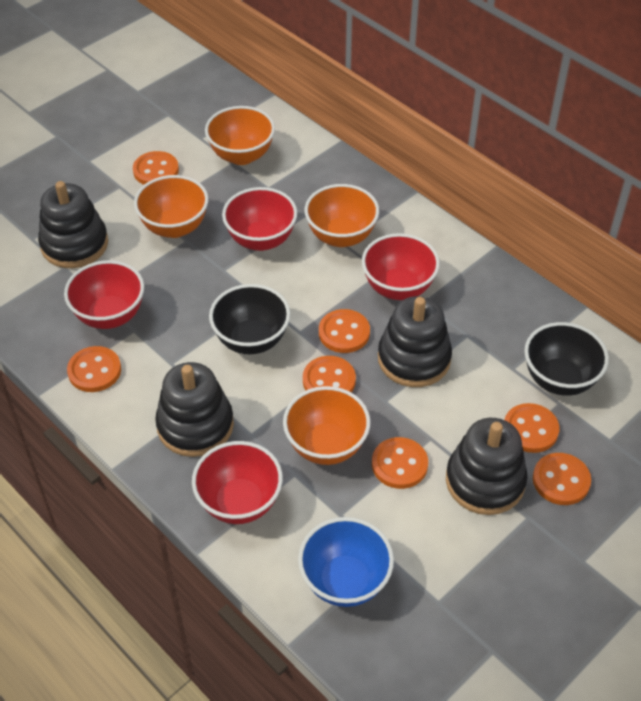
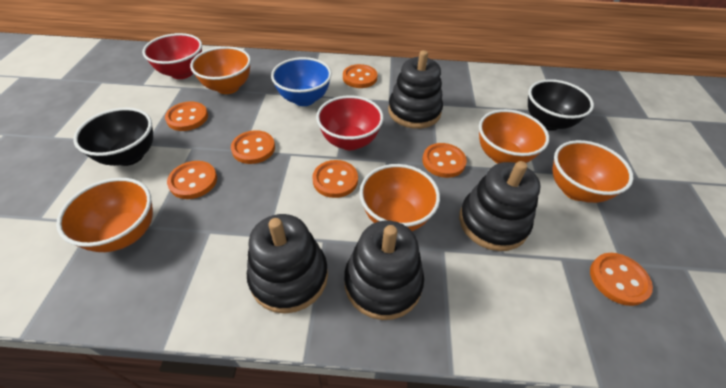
orange bowl: 4 -> 5
red bowl: 4 -> 2

